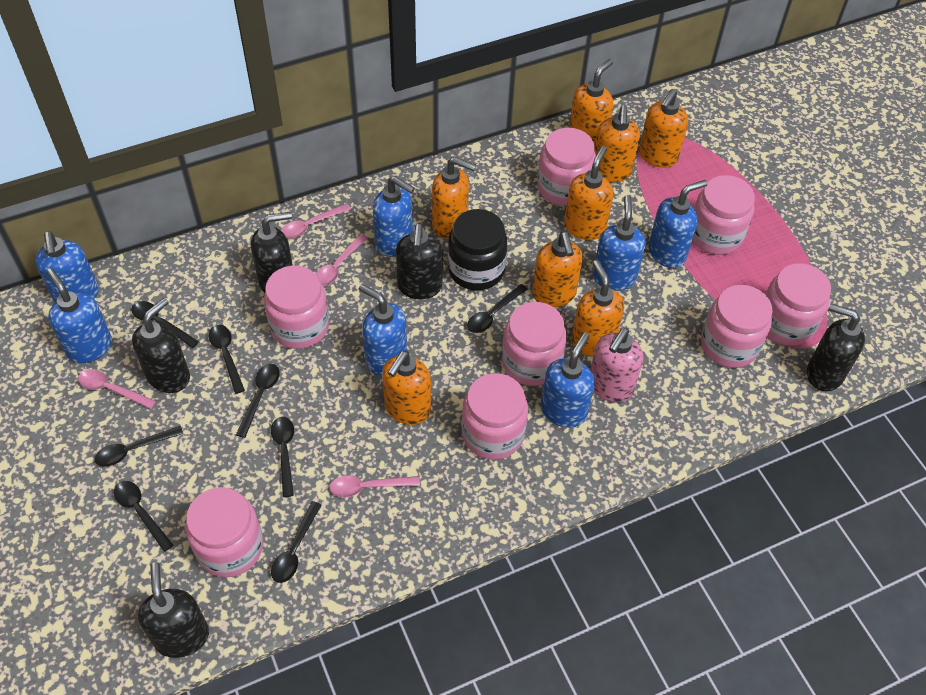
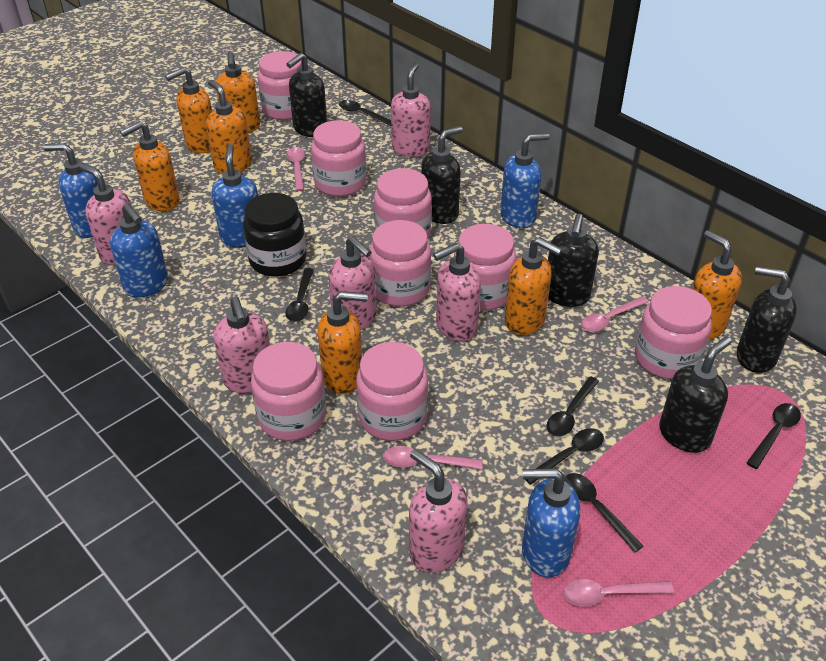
black spoon: 8 -> 6
blue soap dispenser: 7 -> 5
orange soap dispenser: 8 -> 7
pink soap dispenser: 1 -> 6

